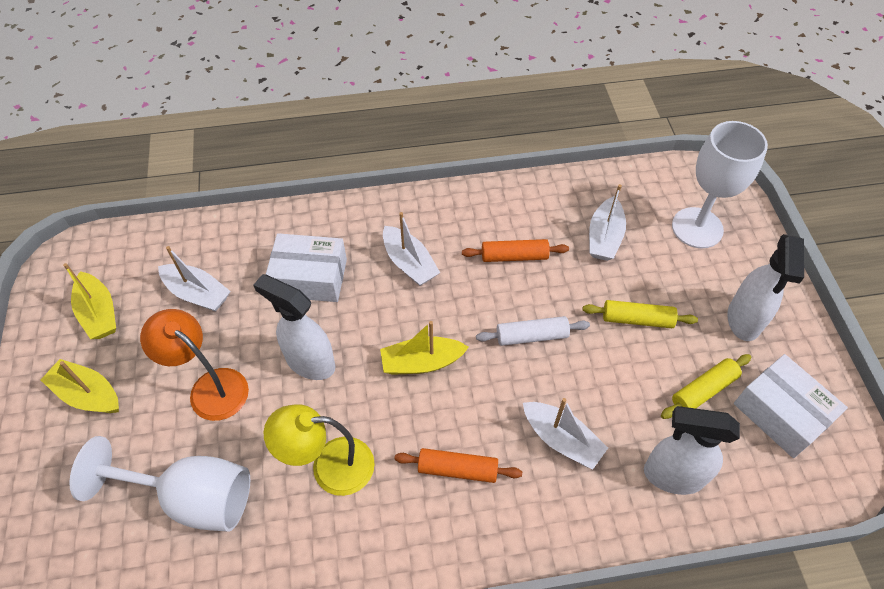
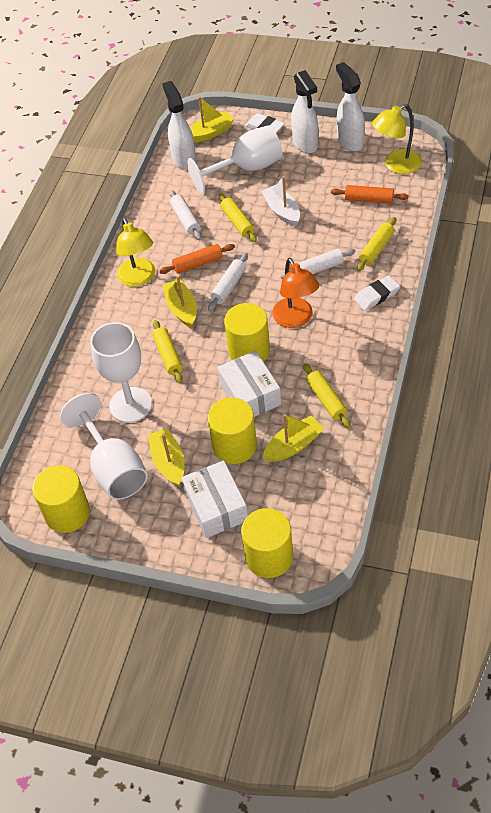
white boat: 4 -> 1
white eraser: 0 -> 2
white goblet: 2 -> 3
white rolling pin: 1 -> 3
yellow boat: 3 -> 4
yellow cylinder: 0 -> 4
yellow lamp: 1 -> 2
yellow rolling pin: 2 -> 4

